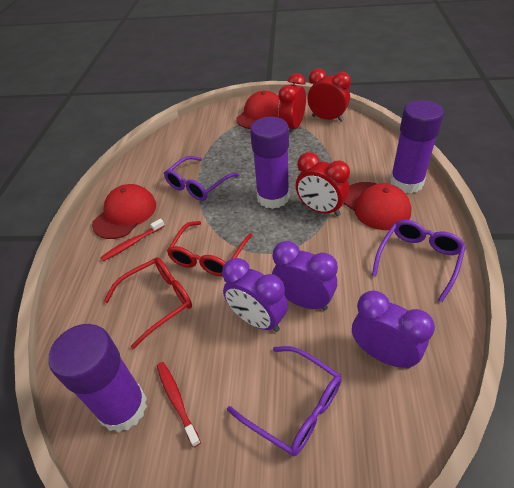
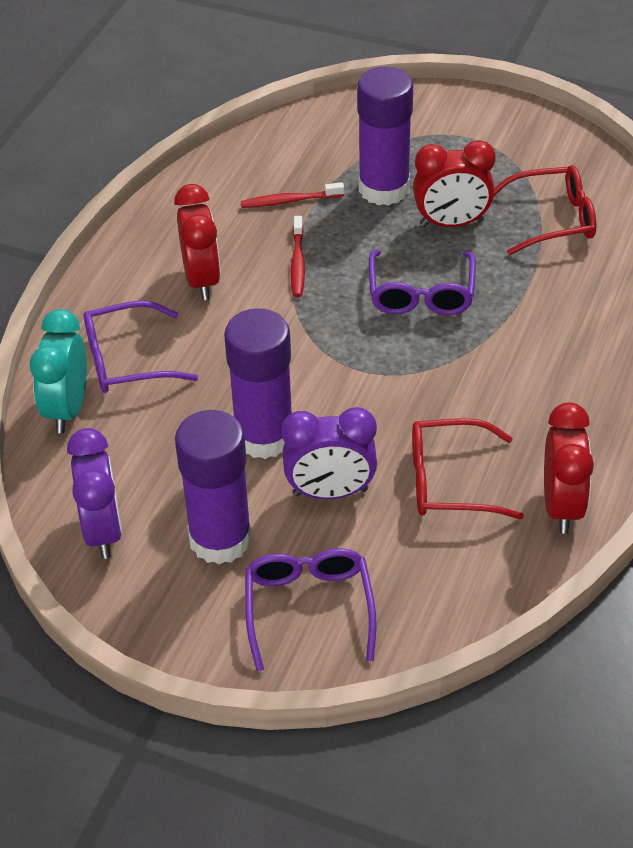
purple clock: 3 -> 2
red cap: 3 -> 0
turquoise clock: 0 -> 1

